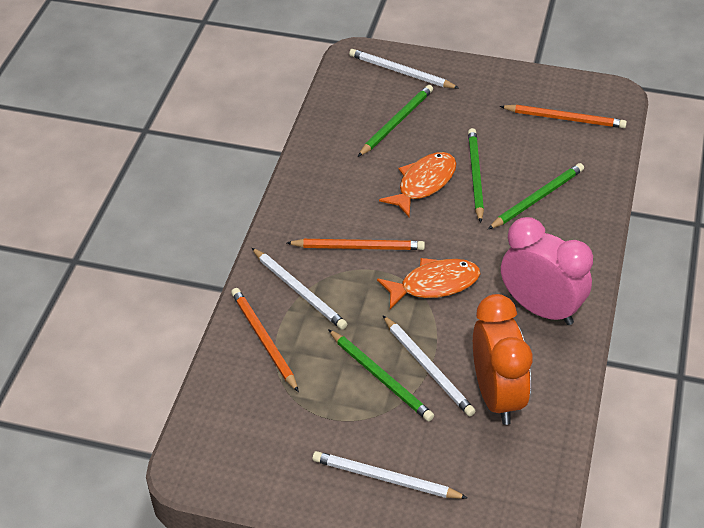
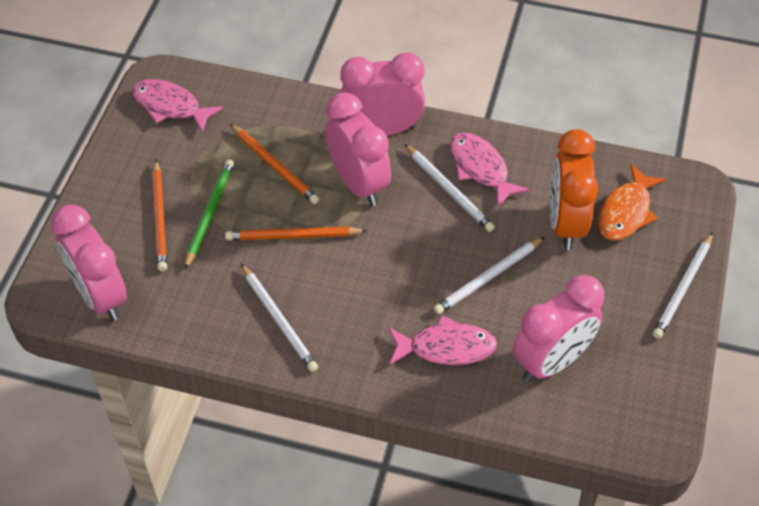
green pencil: 4 -> 1
orange fish: 2 -> 1
pink clock: 1 -> 4
pink fish: 0 -> 3

